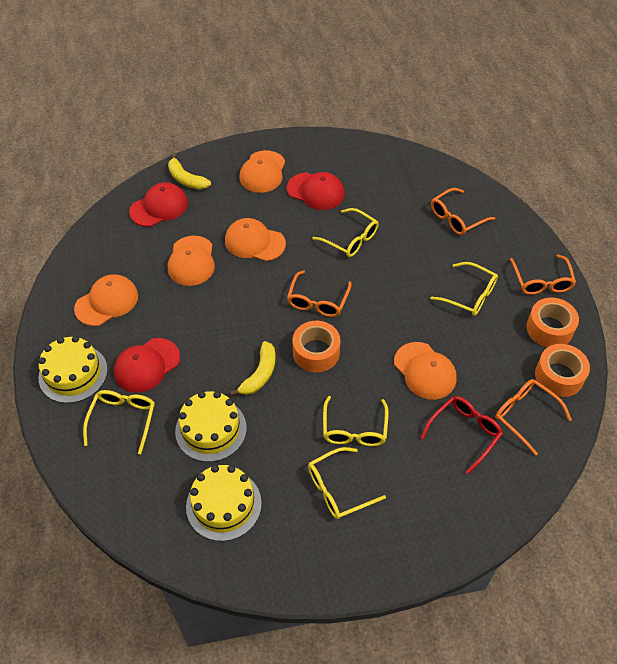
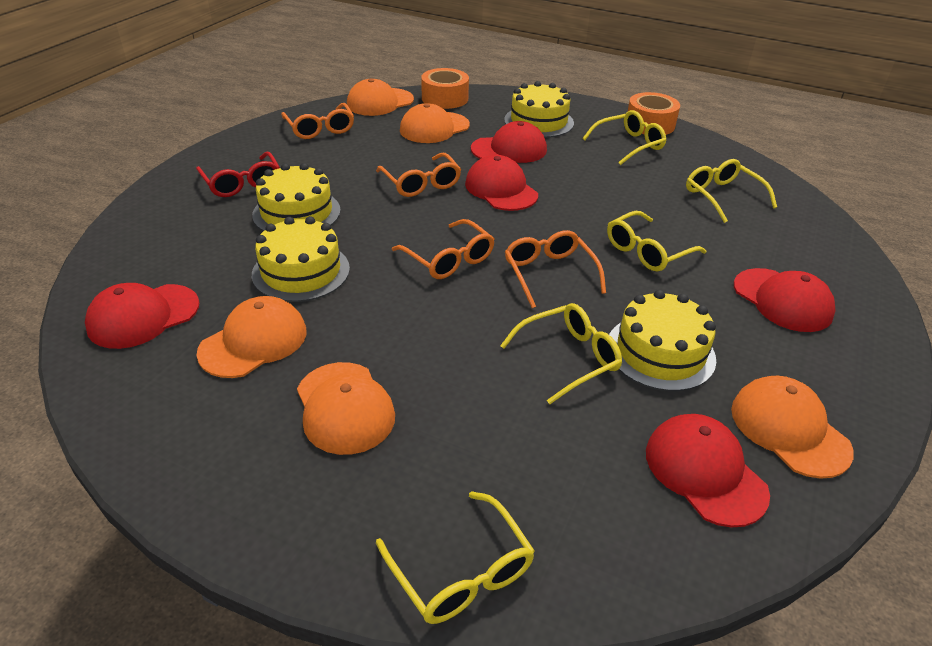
orange tape: 3 -> 2
red cap: 3 -> 5
yellow banana: 2 -> 0
yellow cake: 3 -> 4

